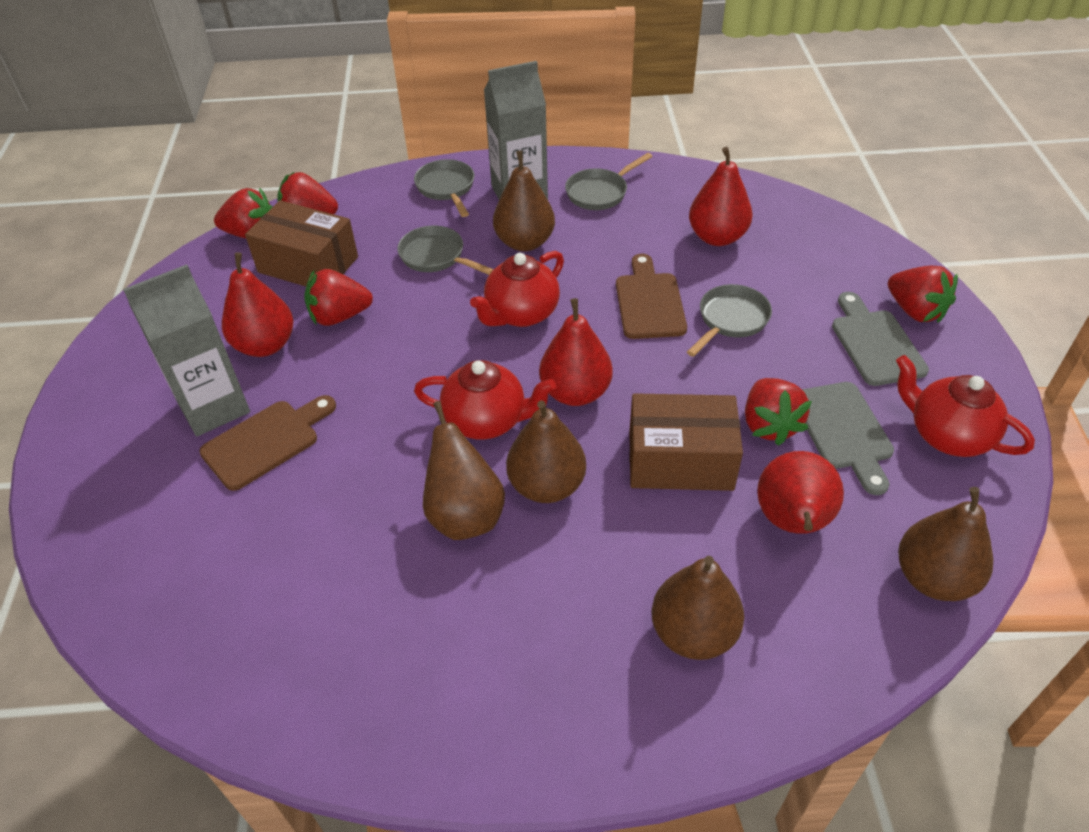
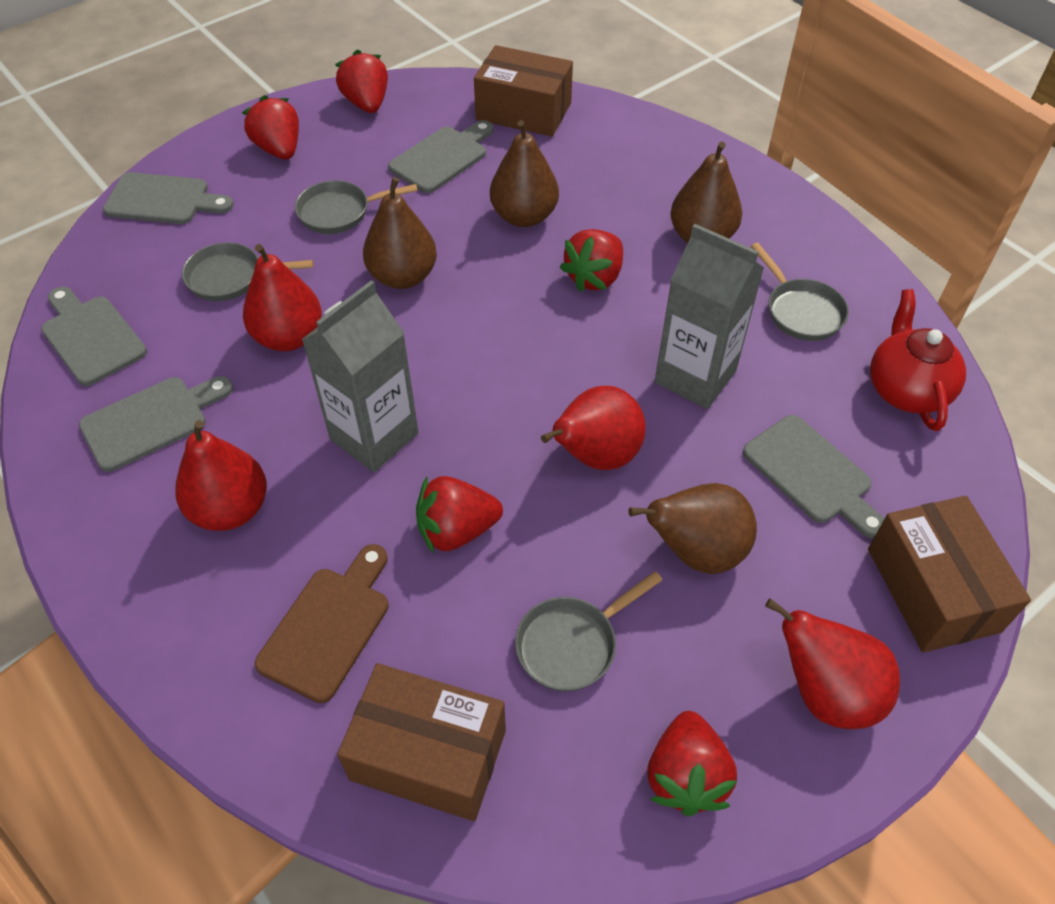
brown box: 2 -> 3
brown cutting board: 2 -> 1
brown pear: 5 -> 4
grey cutting board: 2 -> 5
red teapot: 3 -> 1

